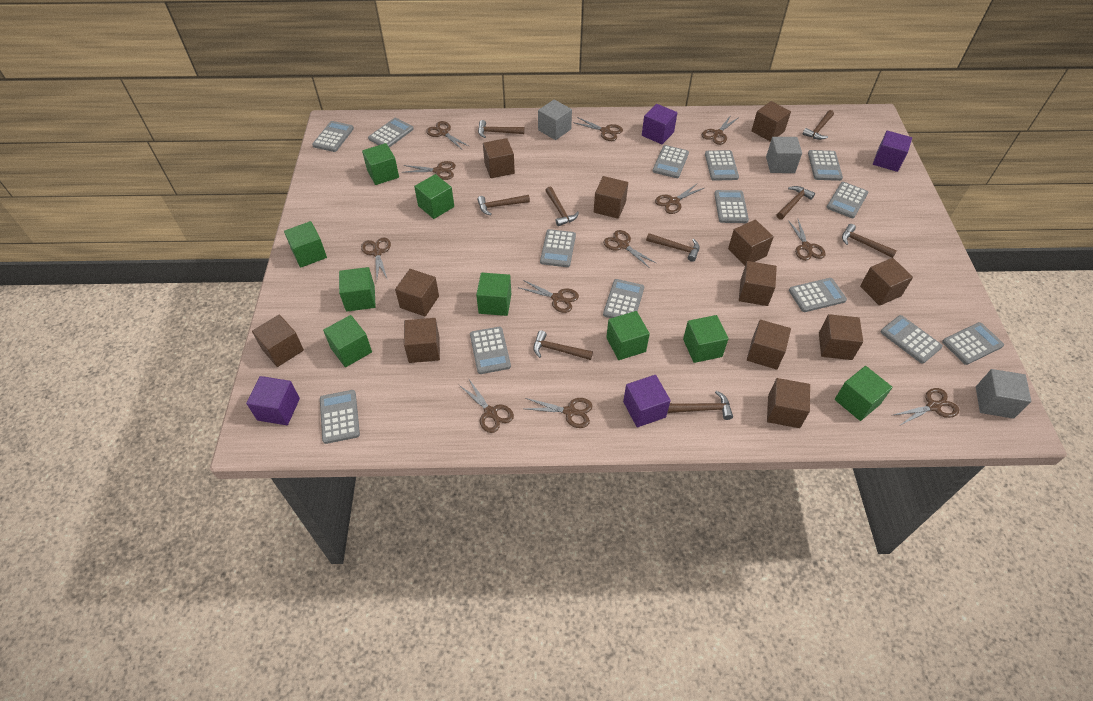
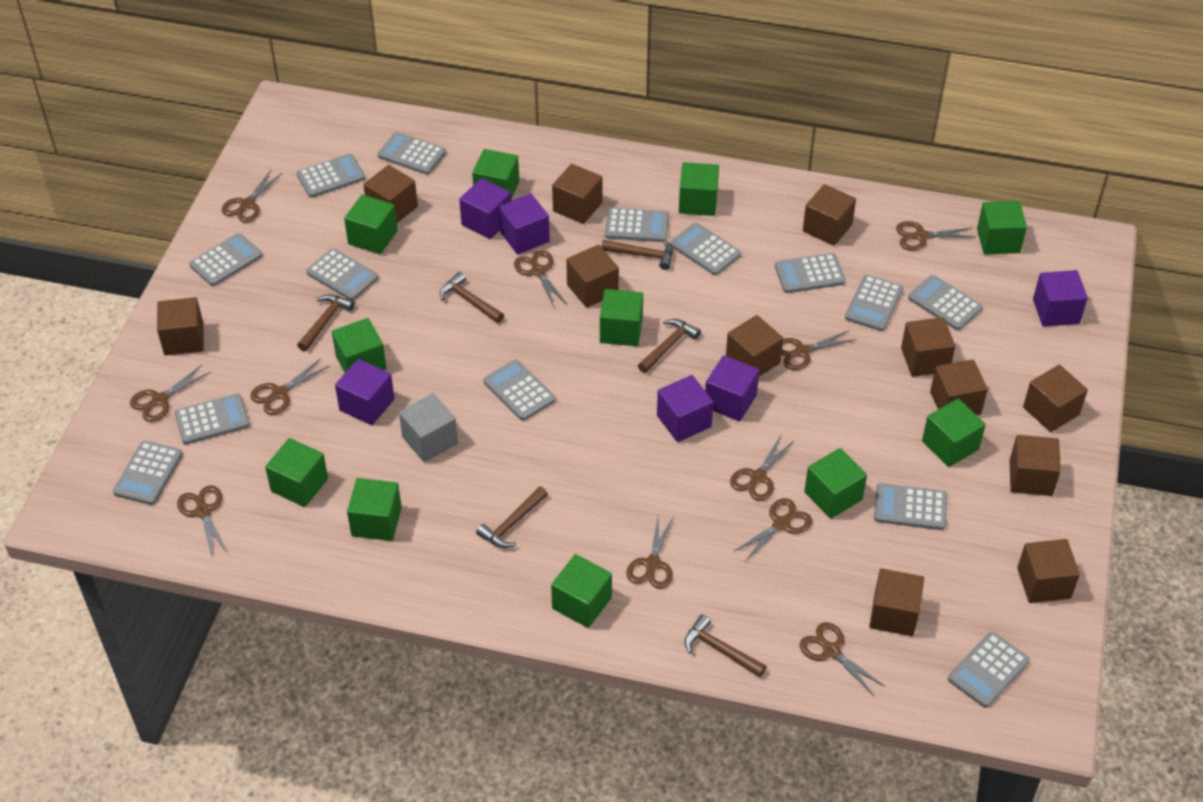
brown hammer: 9 -> 6
brown scissors: 12 -> 11
green cube: 9 -> 11
grey cube: 3 -> 1
purple cube: 4 -> 6

